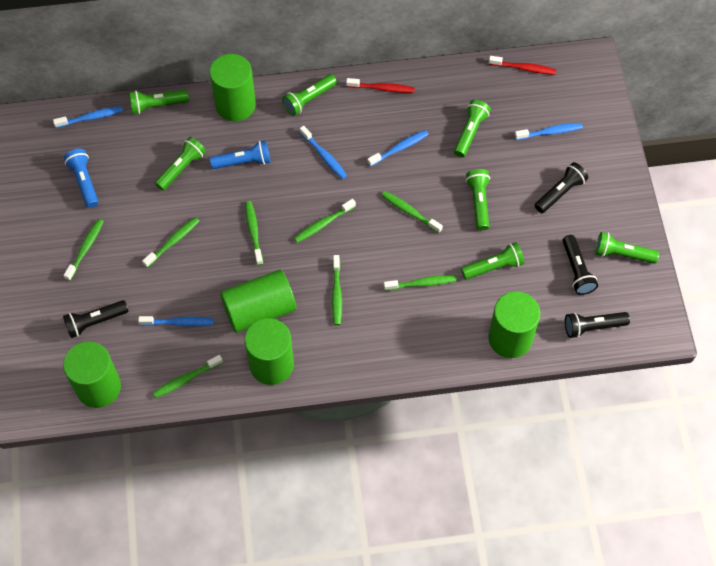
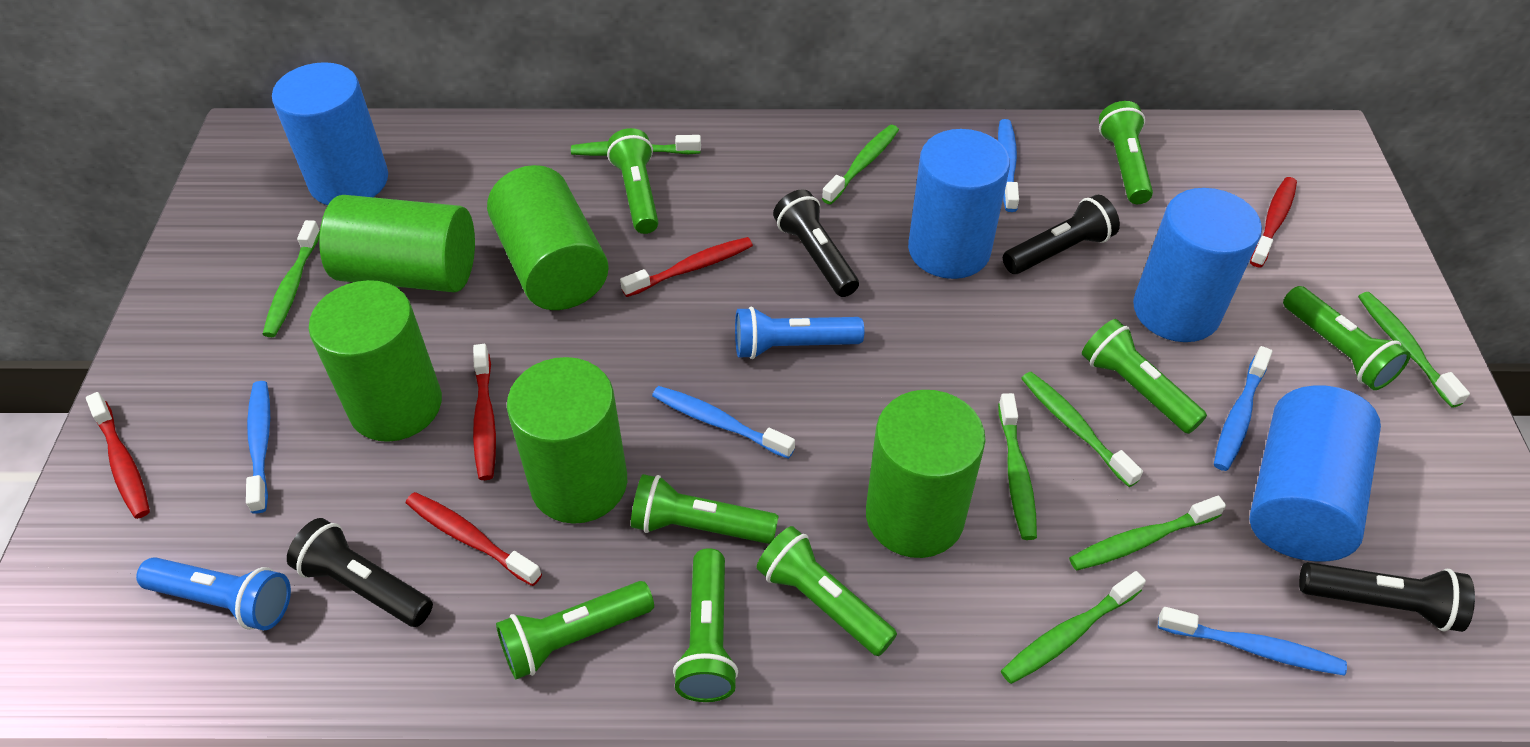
blue cylinder: 0 -> 4
green flashlight: 7 -> 8
red toothbrush: 2 -> 5

